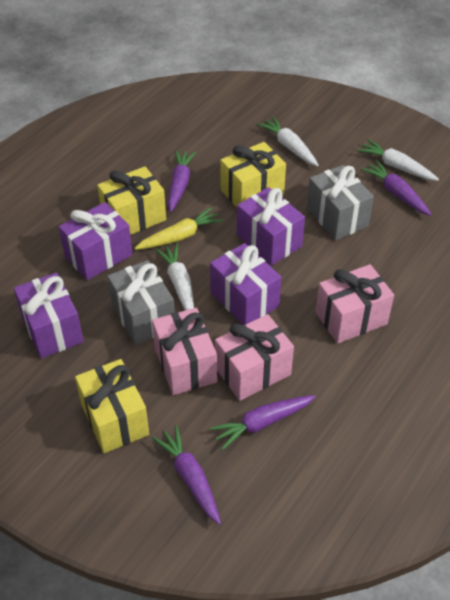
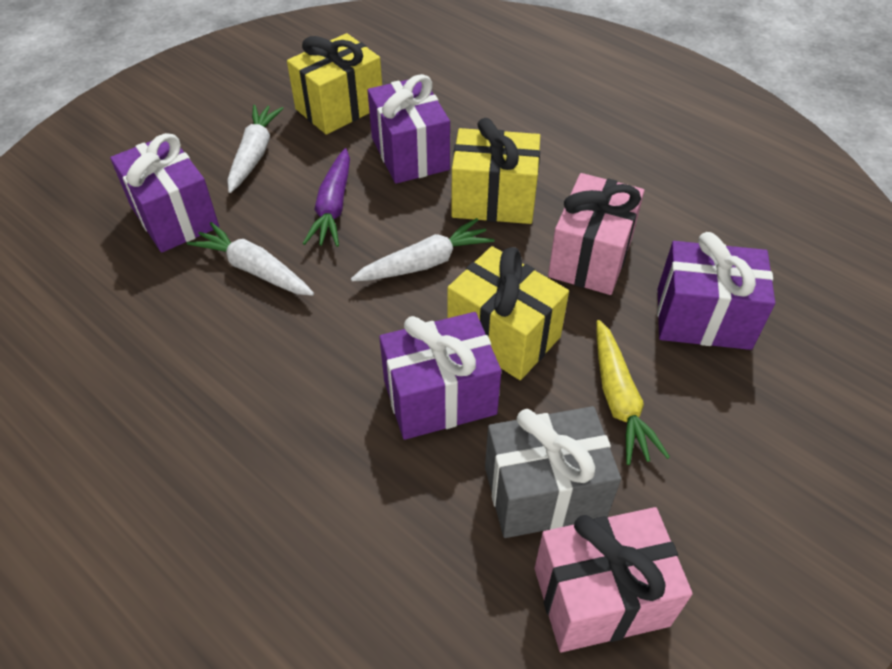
grey gift: 2 -> 1
pink gift: 3 -> 2
purple carrot: 4 -> 1

